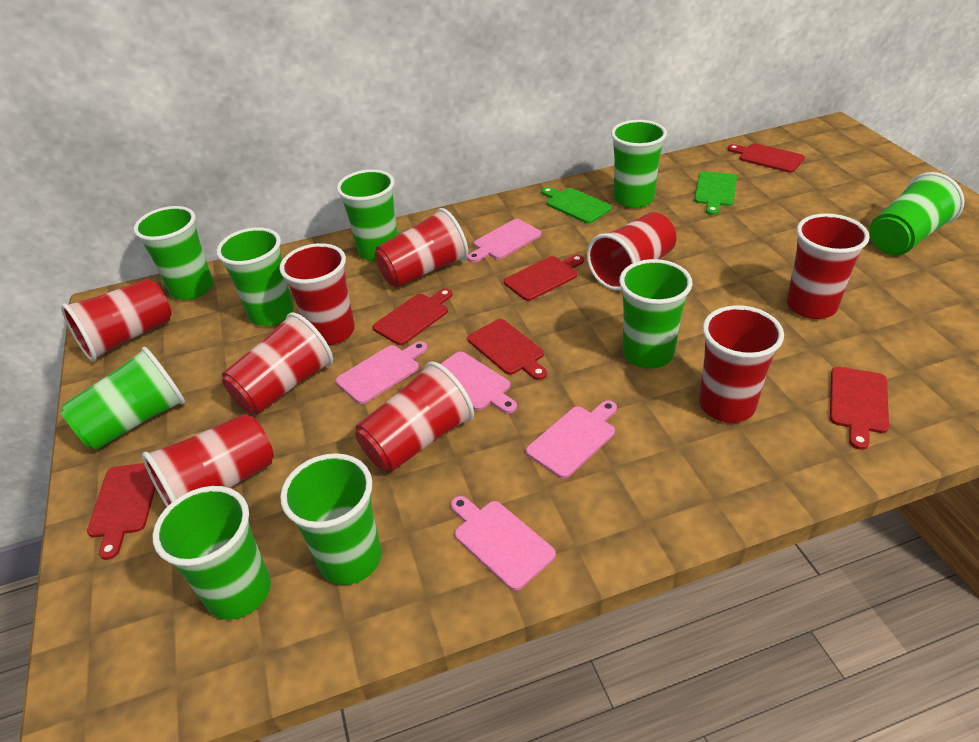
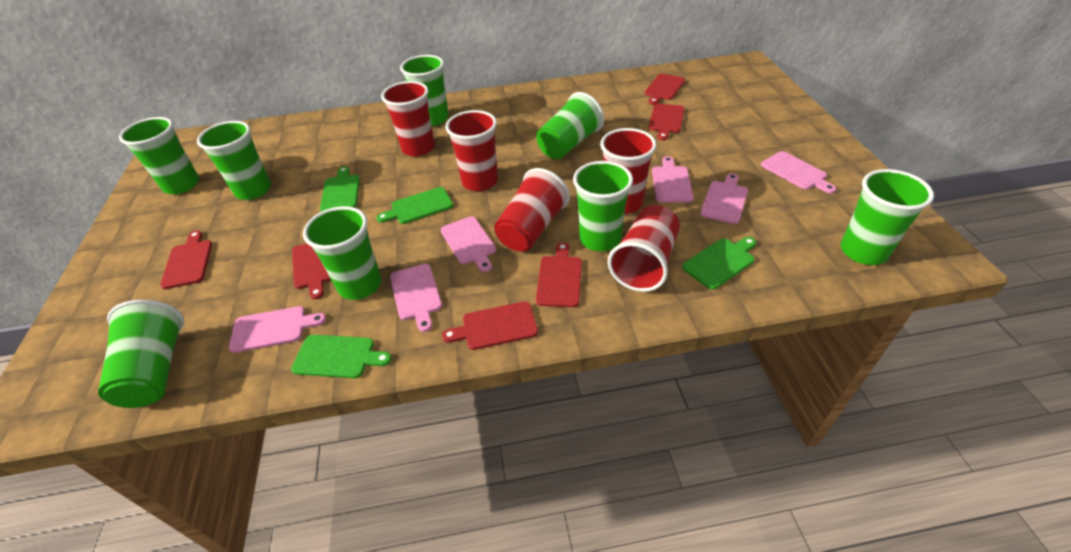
green cup: 9 -> 8
green cutting board: 2 -> 4
pink cutting board: 5 -> 6
red cup: 9 -> 5

